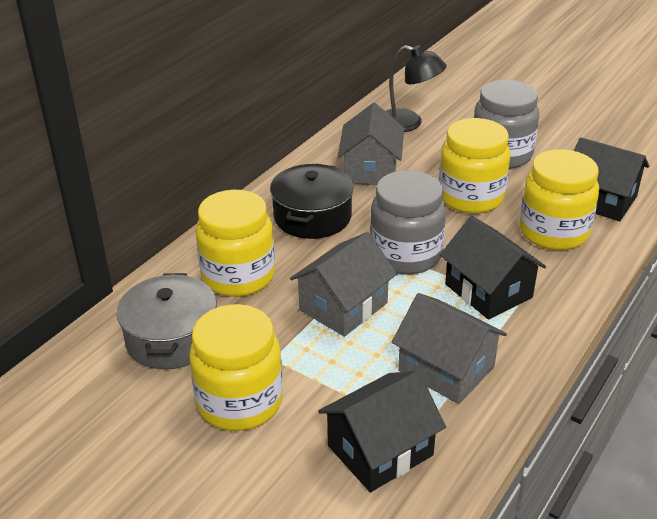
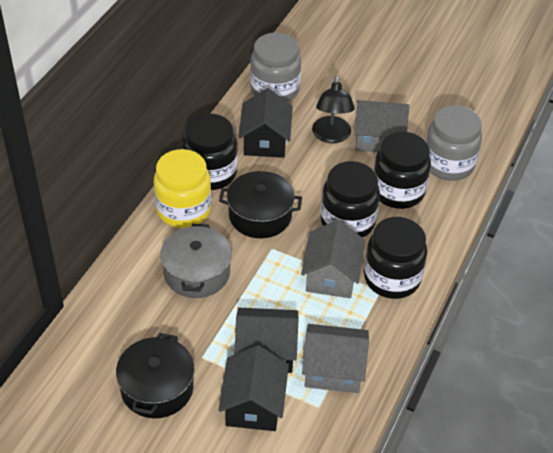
black jar: 0 -> 4
black pot: 1 -> 2
yellow jar: 4 -> 1

